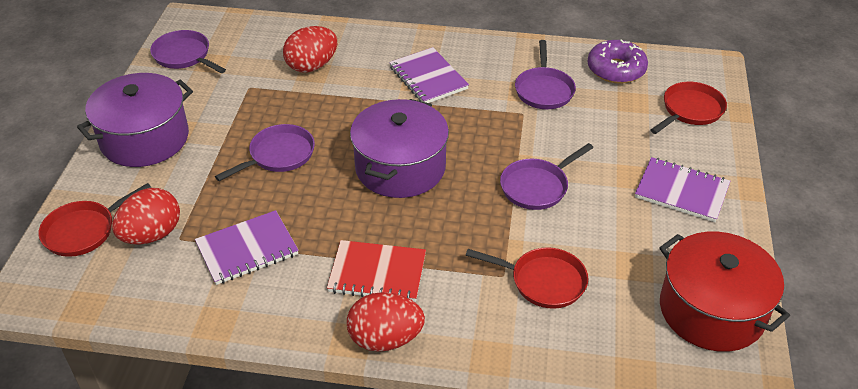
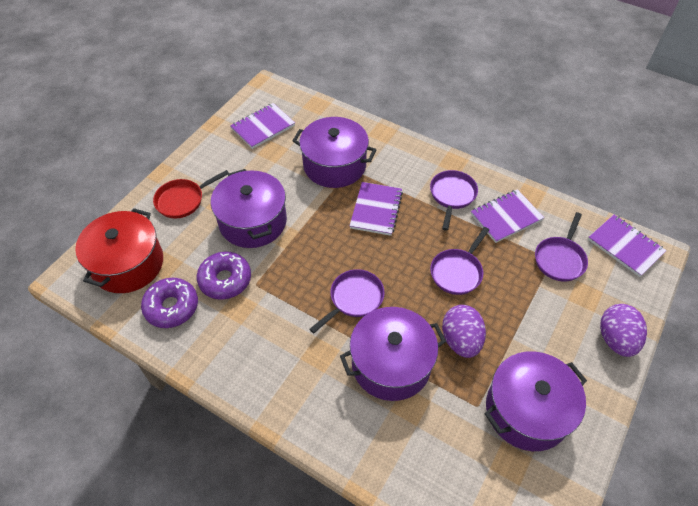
purple donut: 1 -> 2
purple egg: 0 -> 2
purple notebook: 3 -> 4
purple pot: 2 -> 4
red egg: 3 -> 0
red notebook: 1 -> 0
red pan: 3 -> 1

